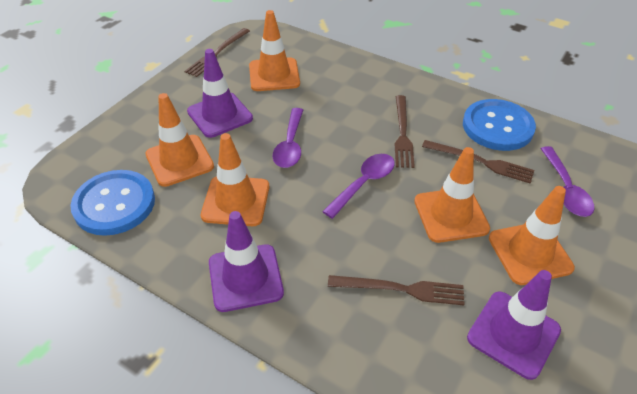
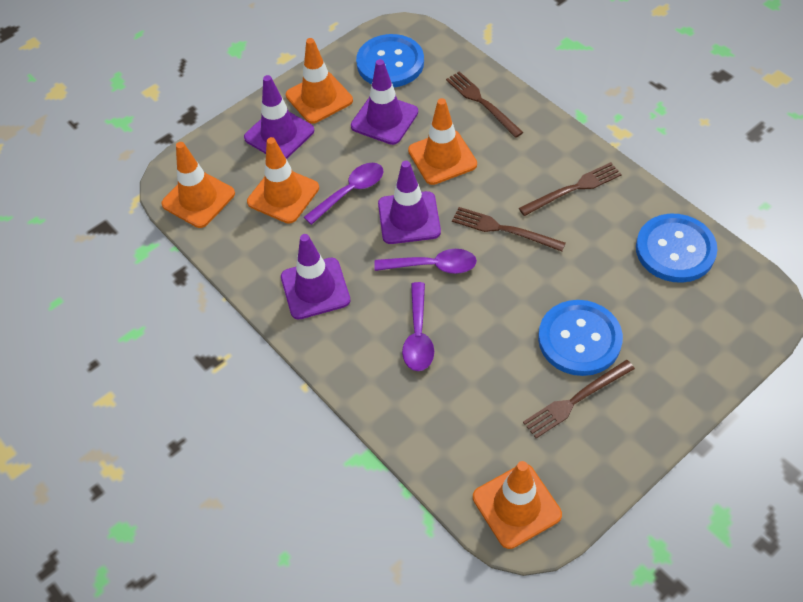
blue button: 2 -> 3
purple traffic cone: 3 -> 4

